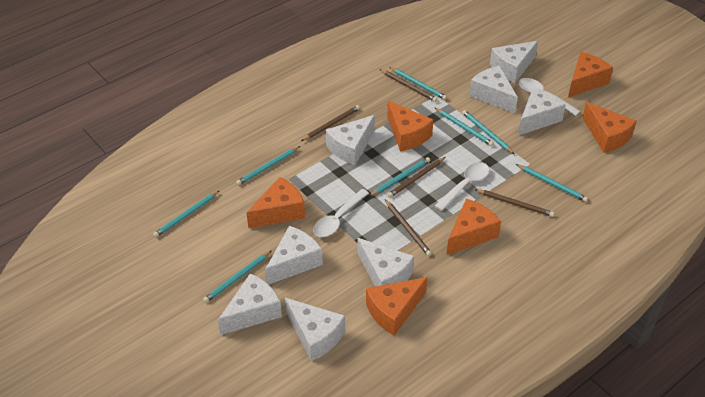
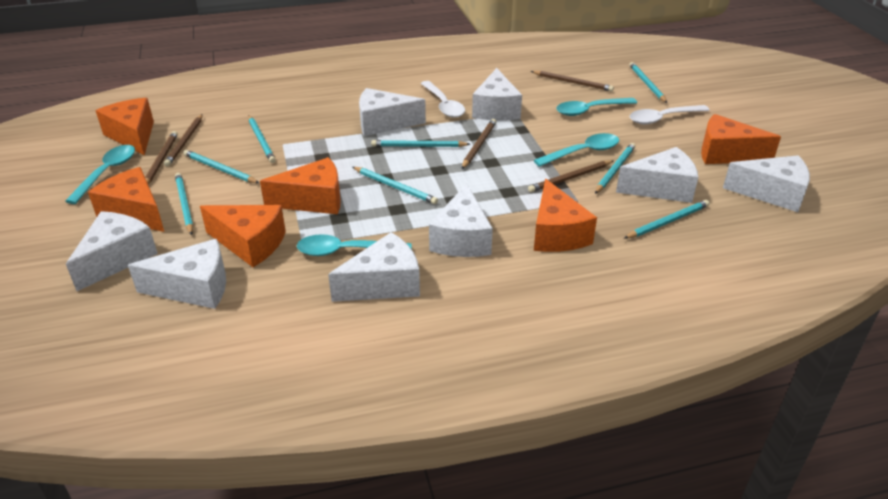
turquoise spoon: 0 -> 4
white spoon: 3 -> 2

